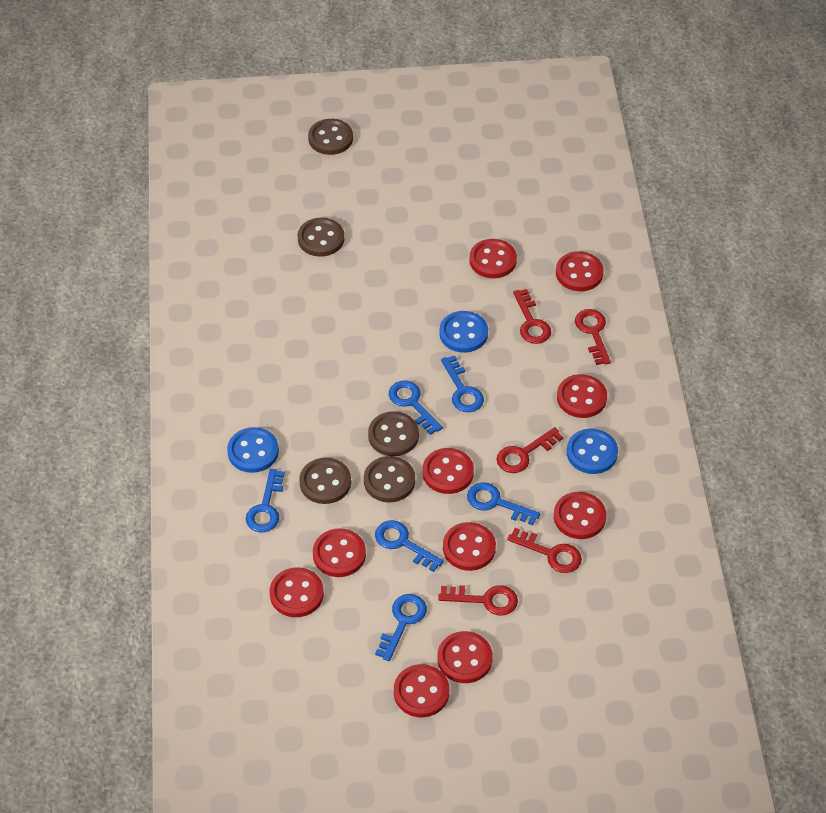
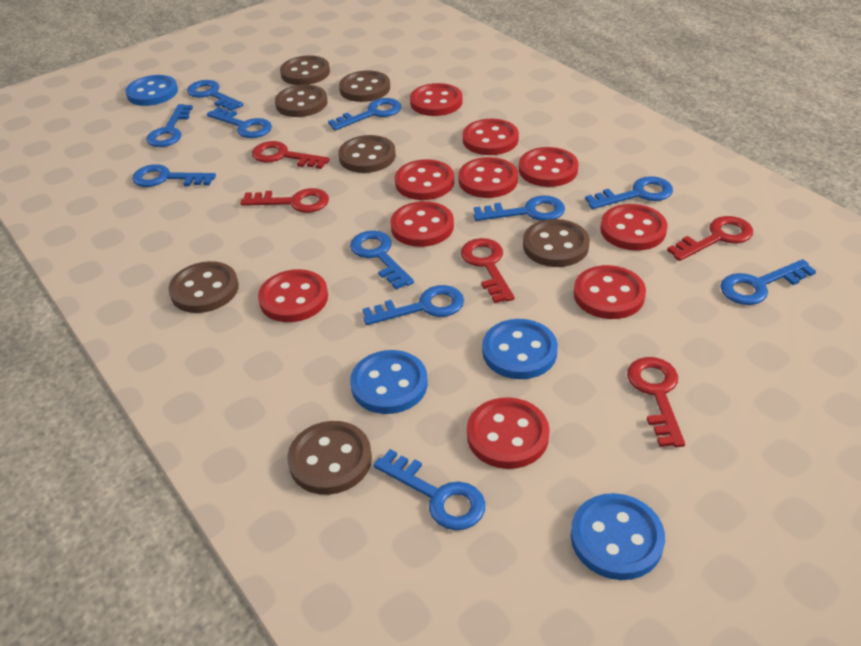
blue button: 3 -> 4
blue key: 6 -> 11
brown button: 5 -> 7

